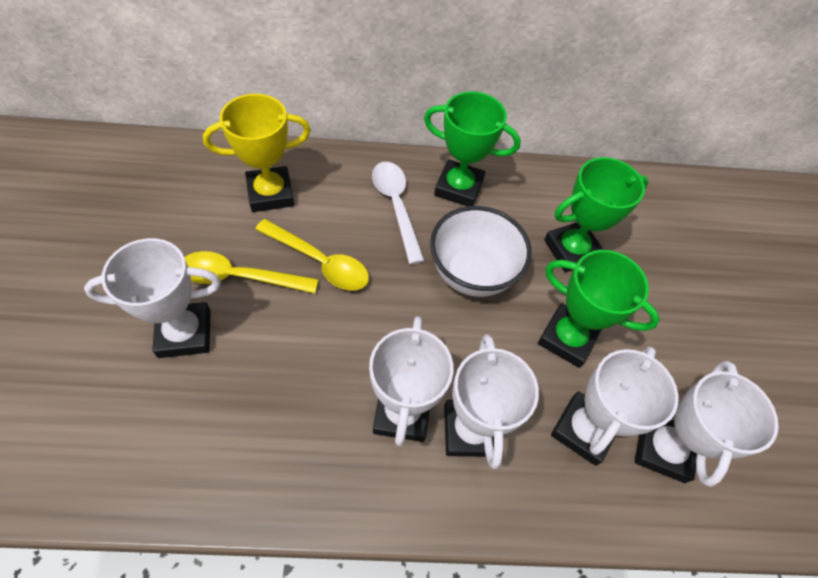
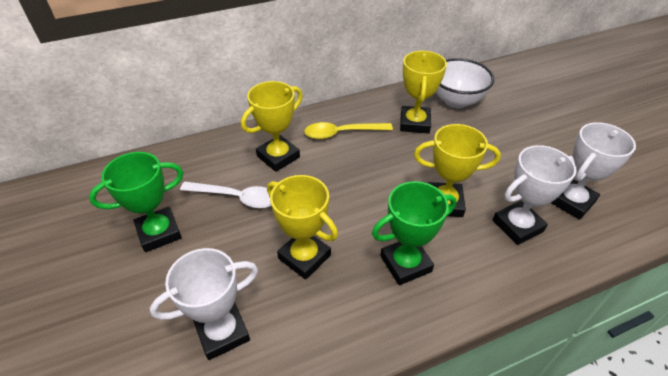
green trophy: 3 -> 2
white trophy: 5 -> 3
yellow spoon: 2 -> 1
yellow trophy: 1 -> 4

